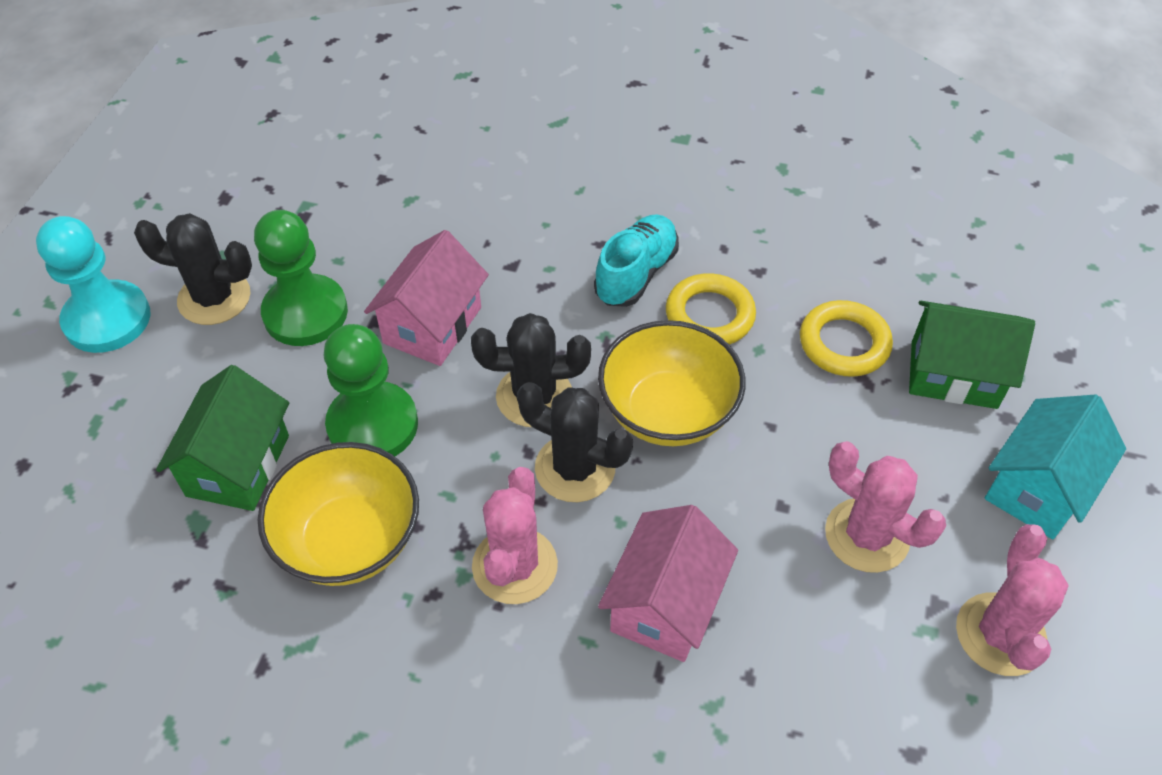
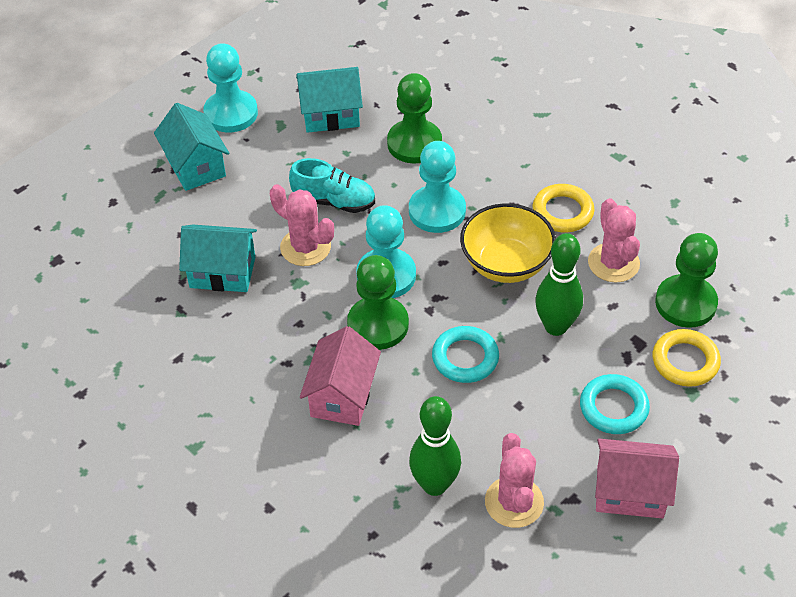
black cactus: 3 -> 0
green bowling pin: 0 -> 2
green house: 2 -> 0
green pawn: 2 -> 3
turquoise house: 1 -> 3
turquoise pawn: 1 -> 3
turquoise ring: 0 -> 2
yellow bowl: 2 -> 1

